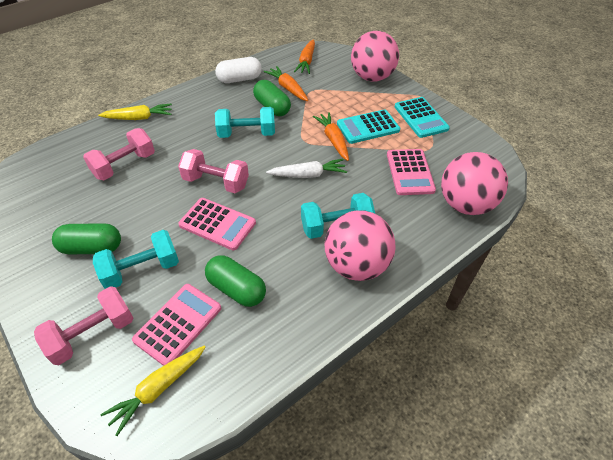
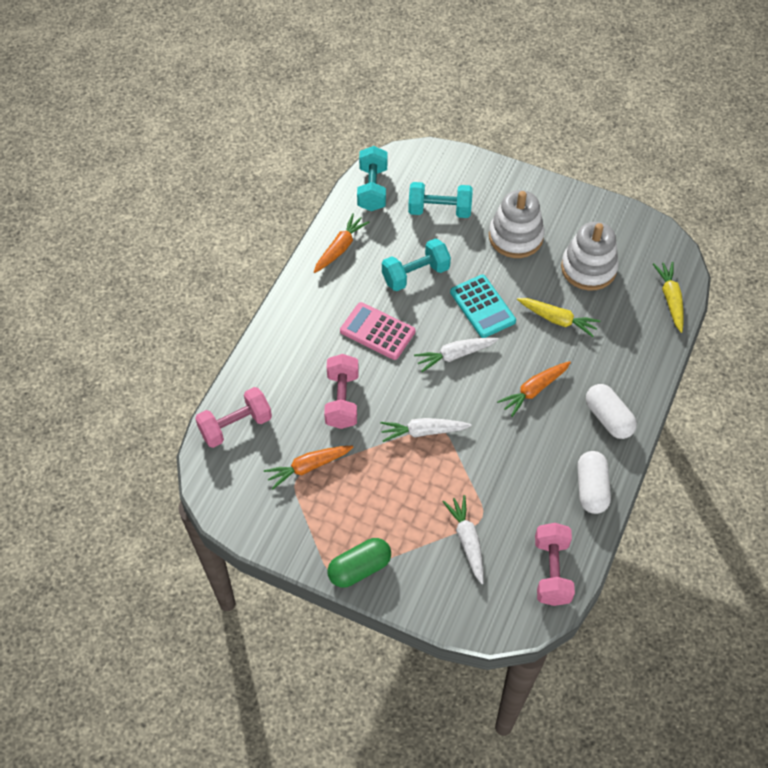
green capsule: 3 -> 1
pink ball: 3 -> 0
pink calculator: 3 -> 1
turquoise calculator: 2 -> 1
white capsule: 1 -> 2
white carrot: 1 -> 3
white stacking toy: 0 -> 2

